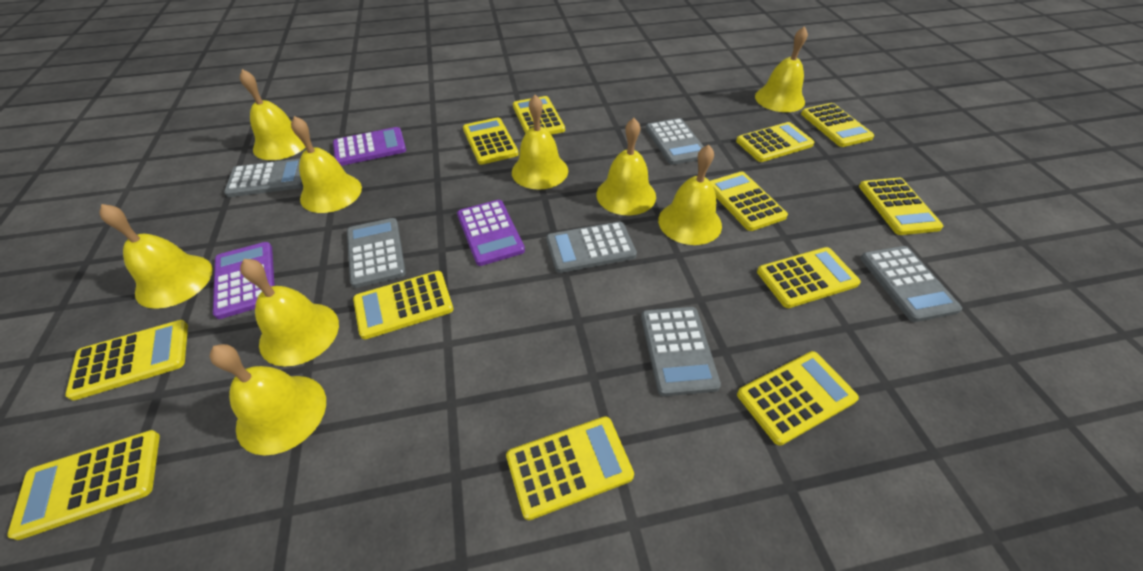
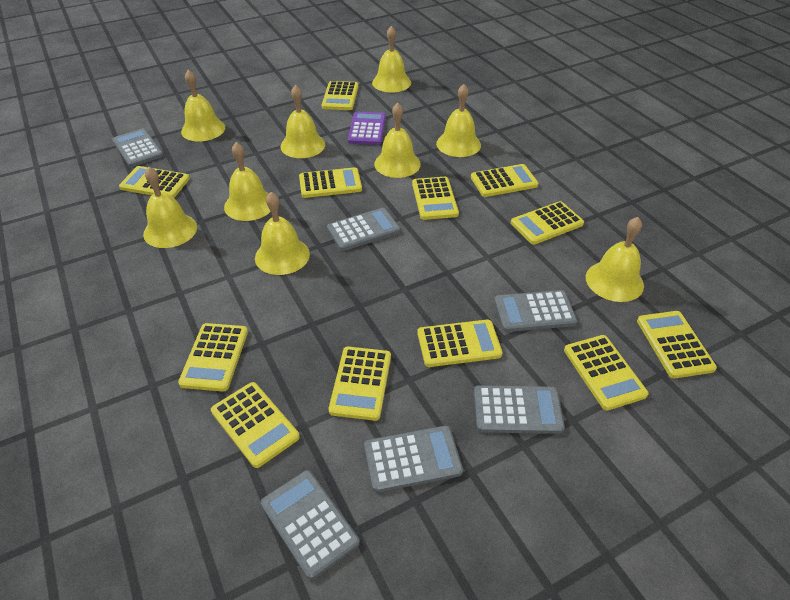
purple calculator: 3 -> 1

